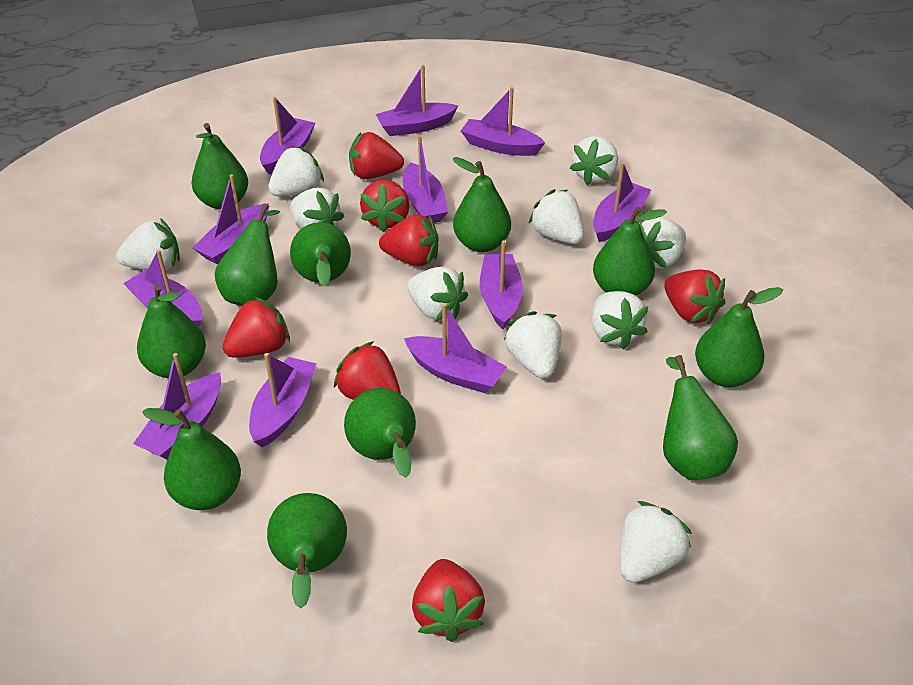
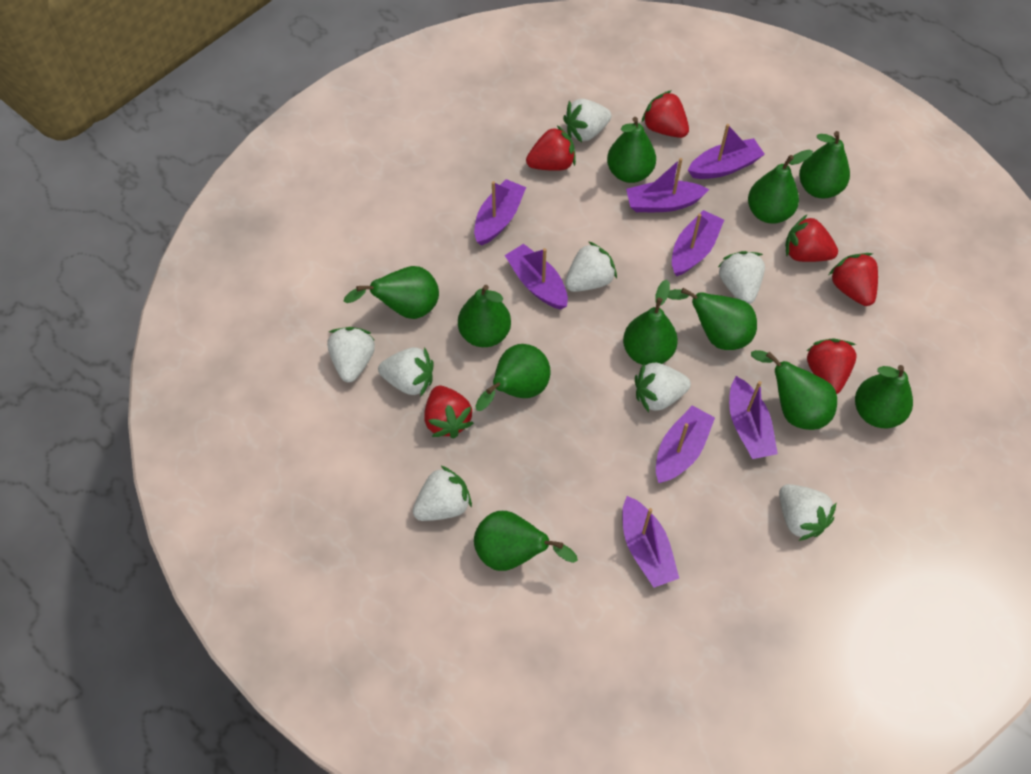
purple boat: 11 -> 8
red strawberry: 7 -> 6
white strawberry: 10 -> 8

